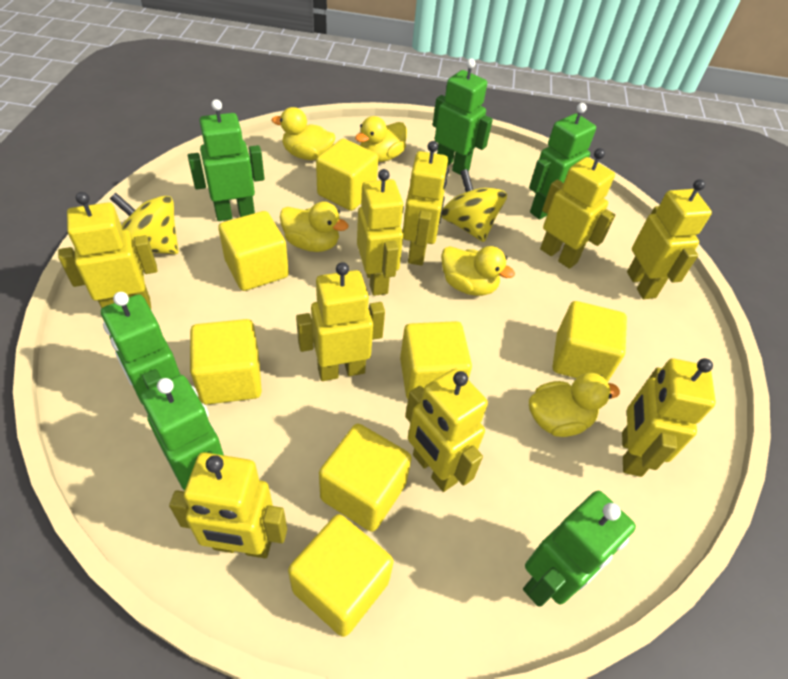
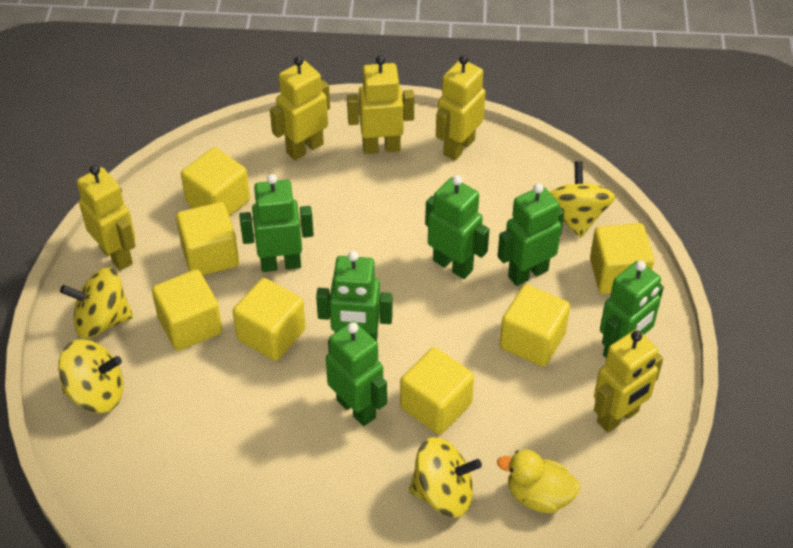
yellow duck: 5 -> 1
yellow robot: 9 -> 5
yellow spinning top: 2 -> 4

